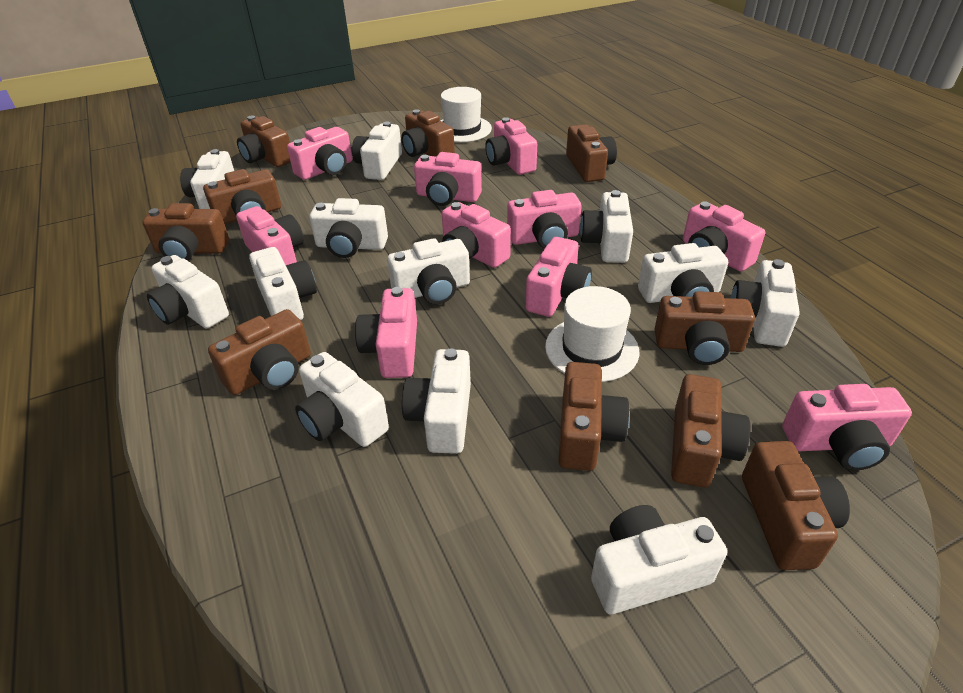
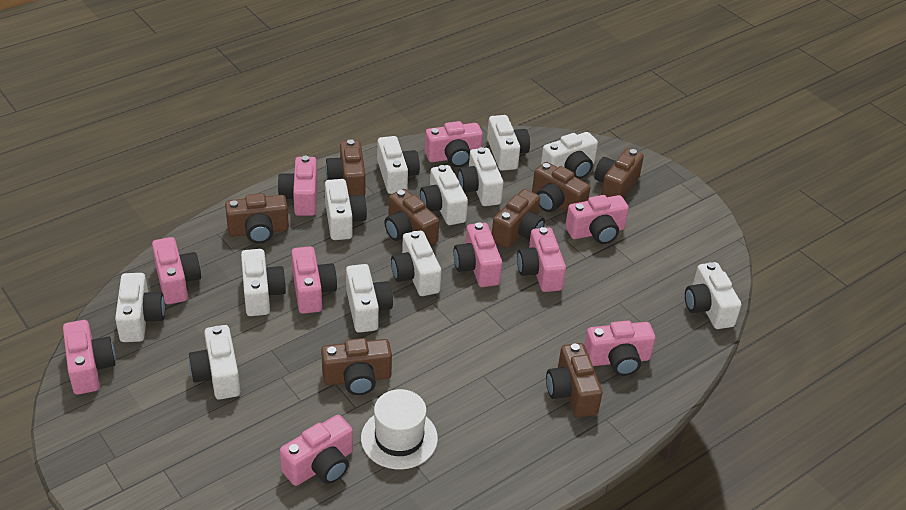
brown camera: 10 -> 8
white hat: 2 -> 1

